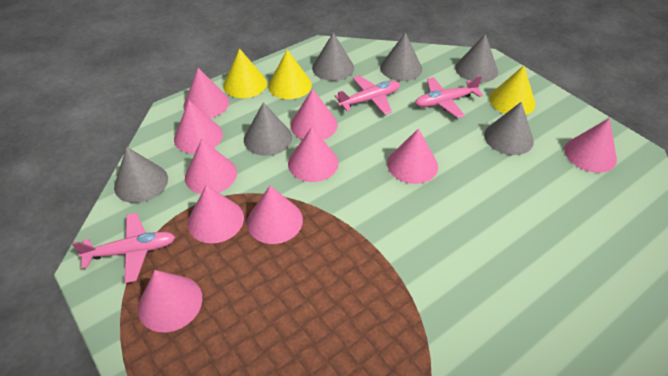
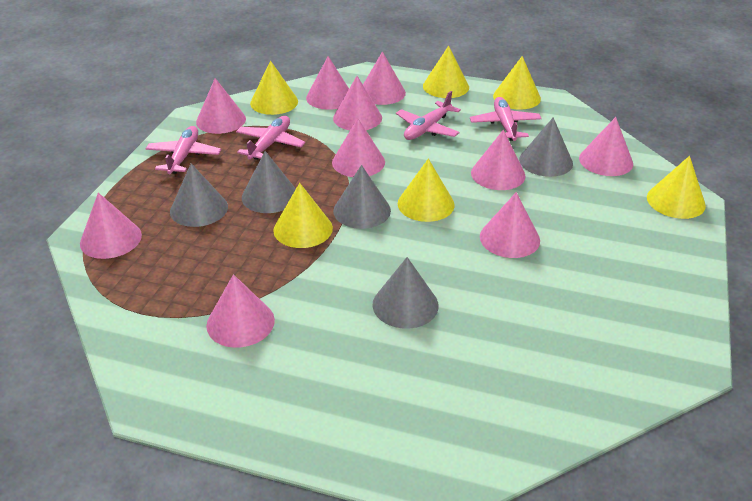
grey cone: 6 -> 5
pink plane: 3 -> 4
yellow cone: 3 -> 6

